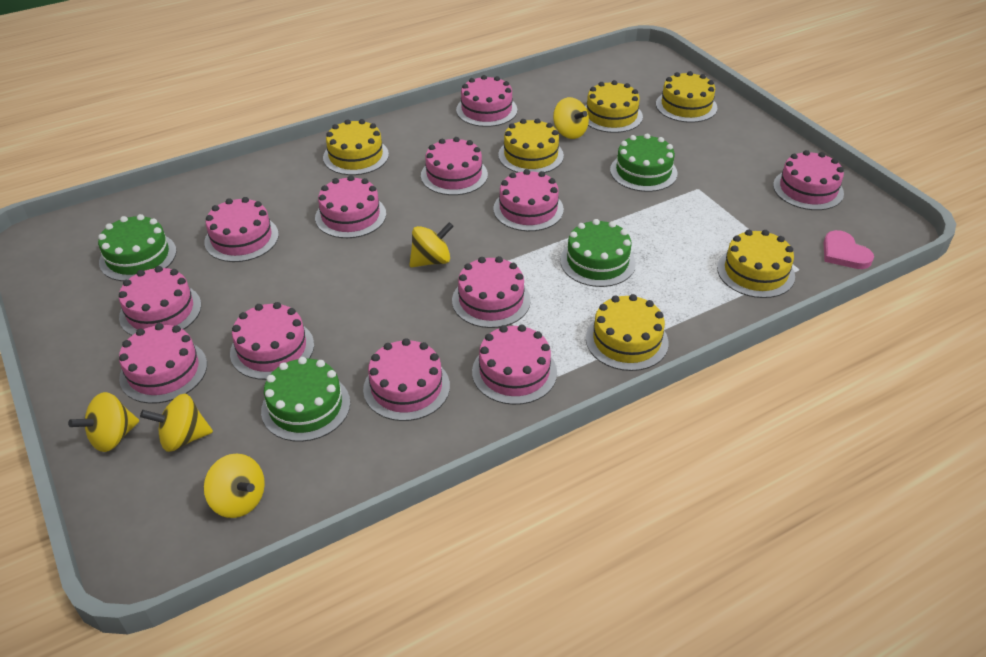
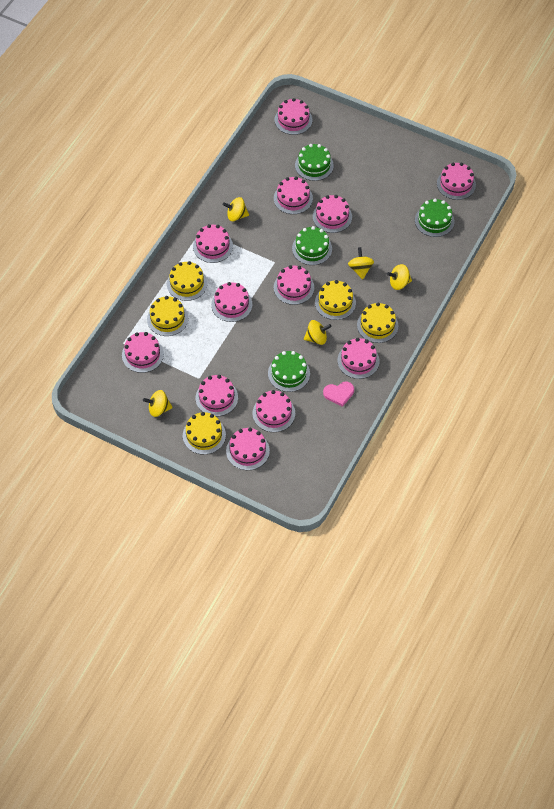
yellow cake: 6 -> 5

